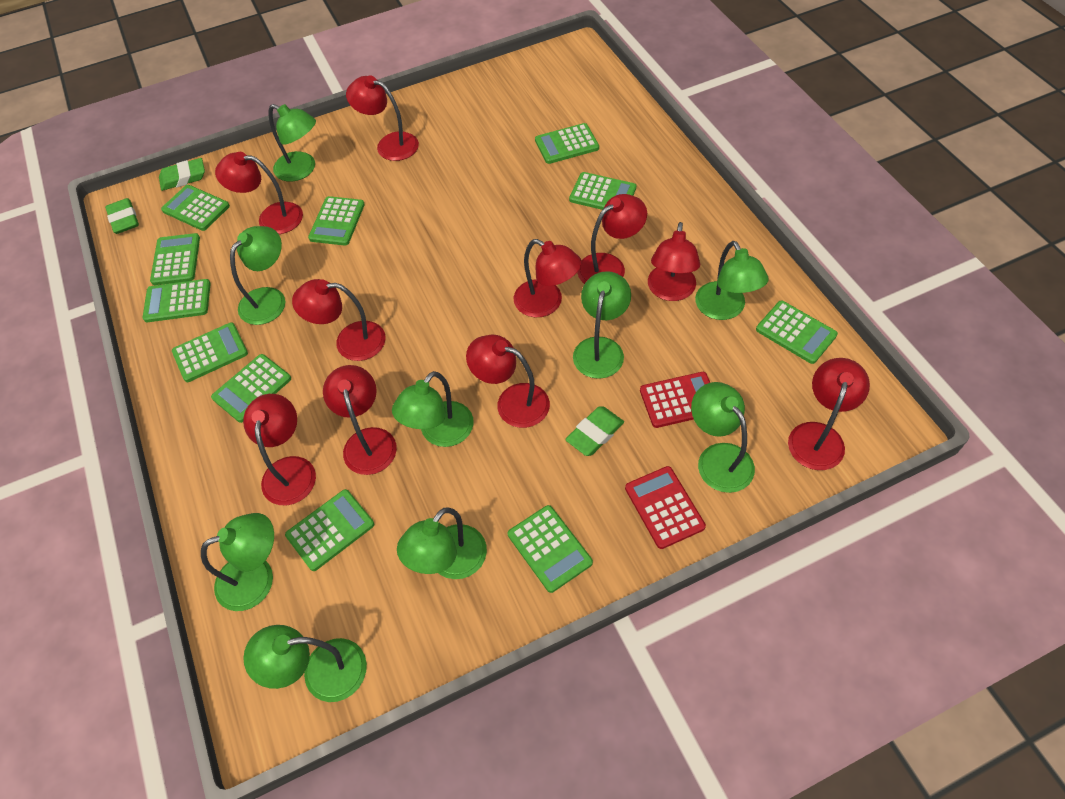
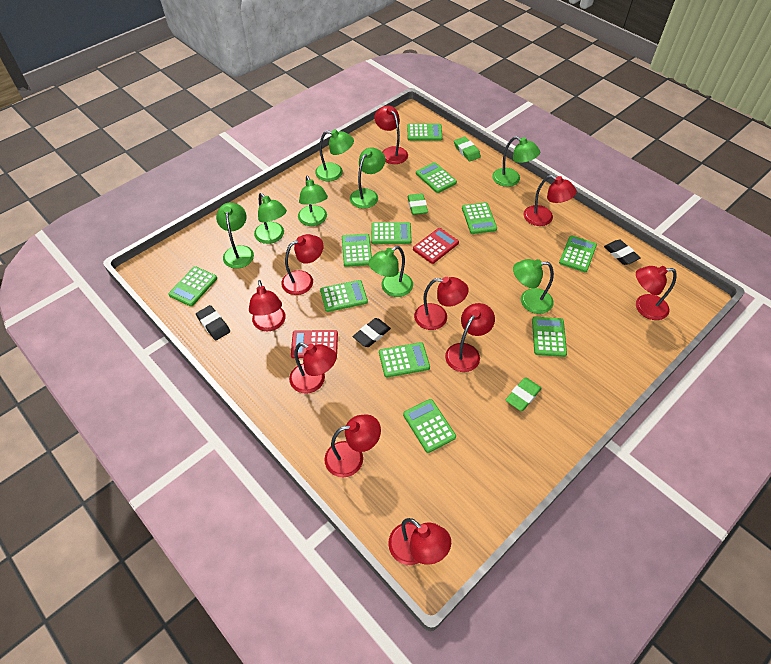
black eraser: 0 -> 3
green lamp: 9 -> 8

